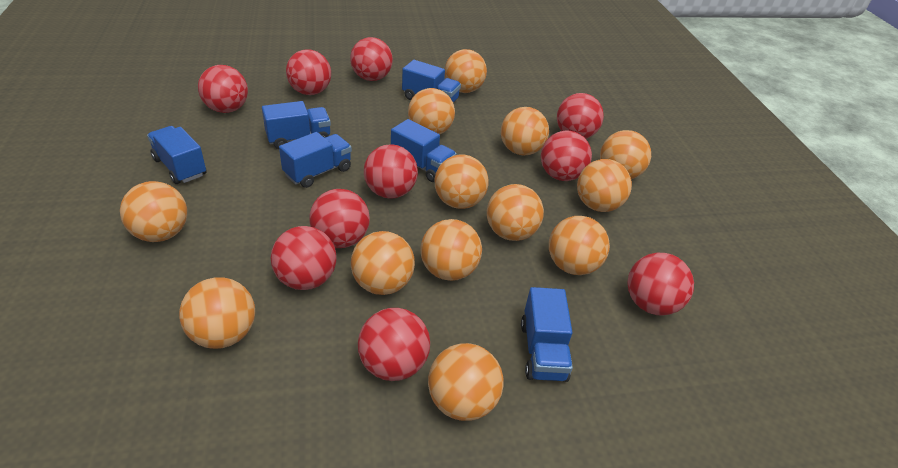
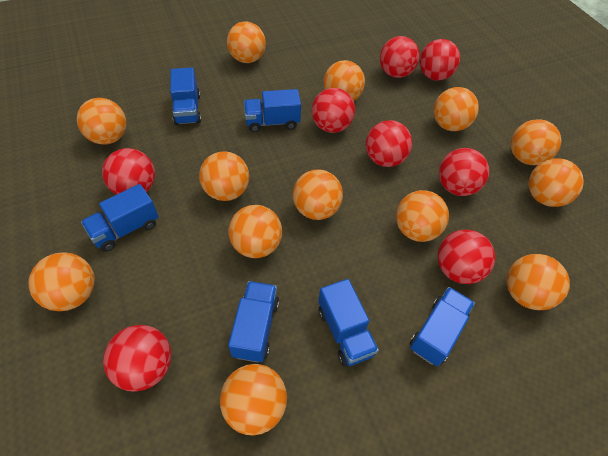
red ball: 10 -> 8

